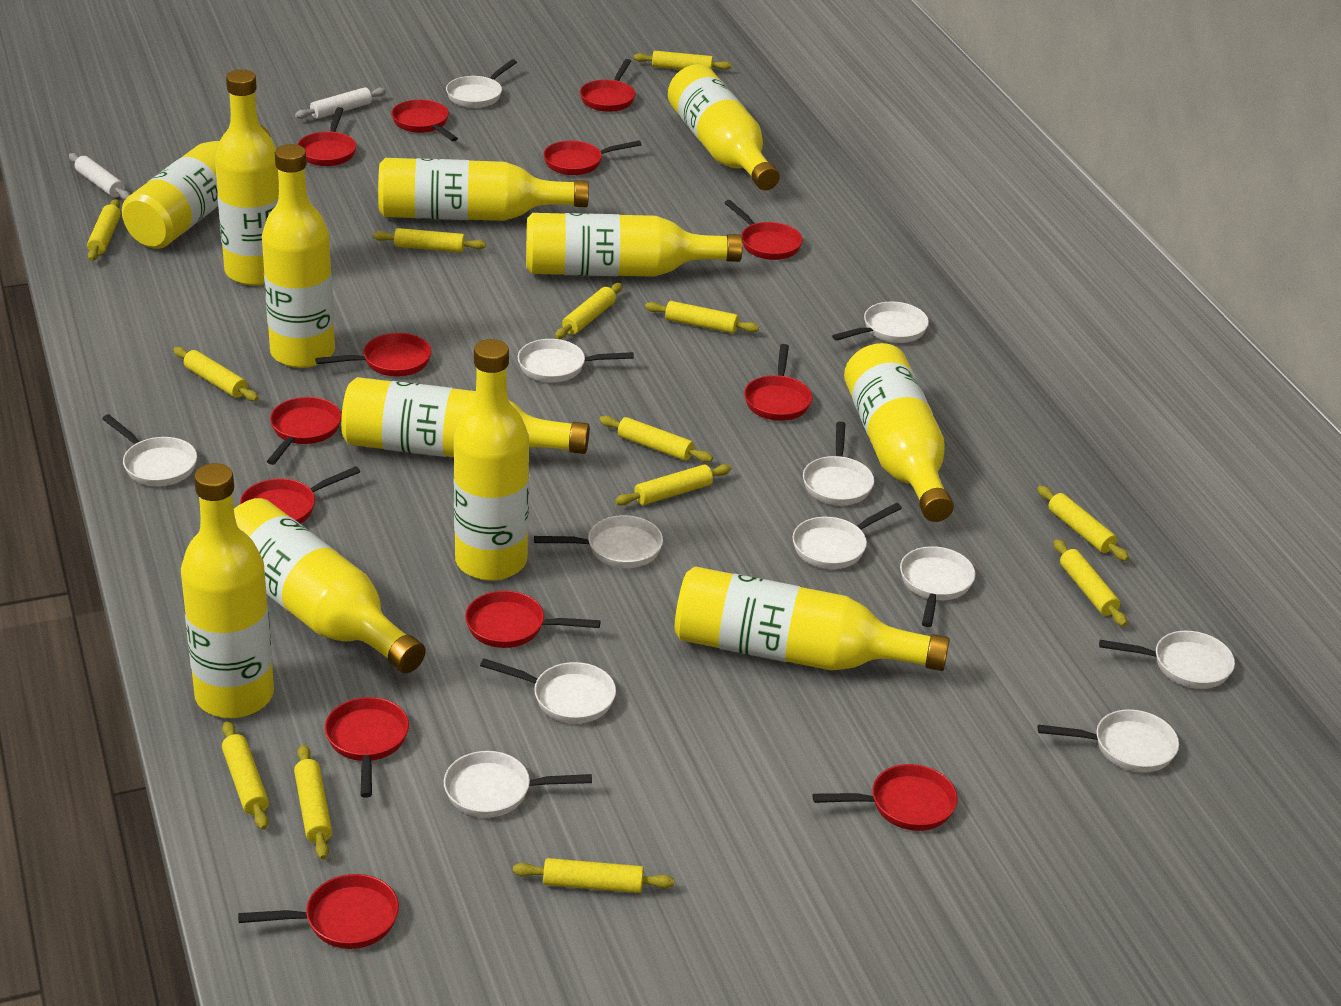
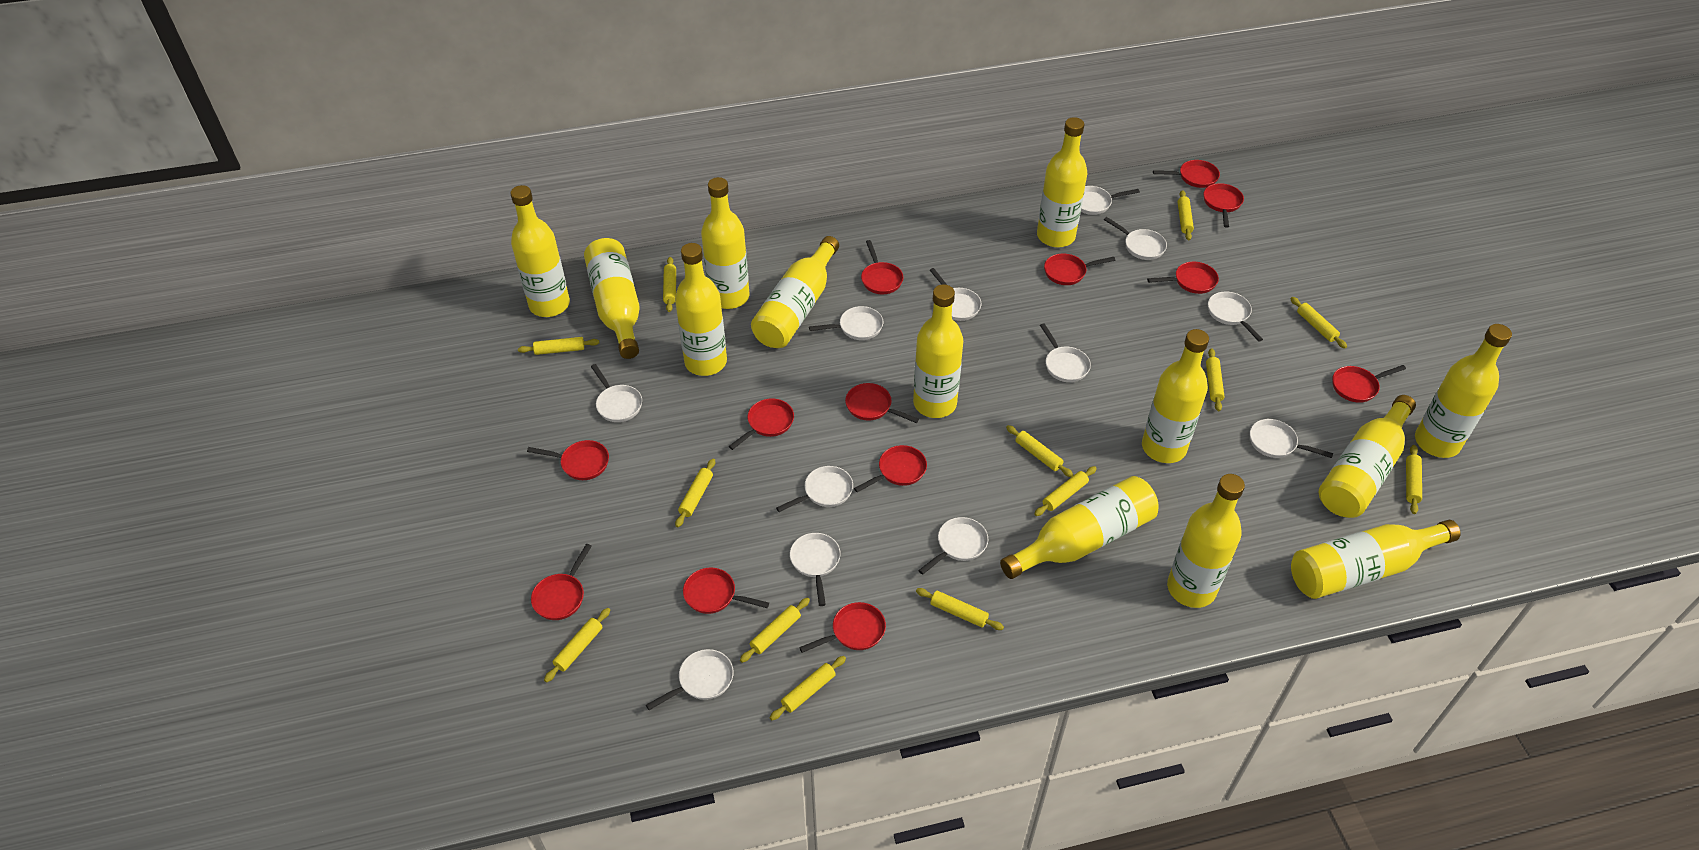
white rolling pin: 2 -> 0
yellow bottle: 12 -> 13

